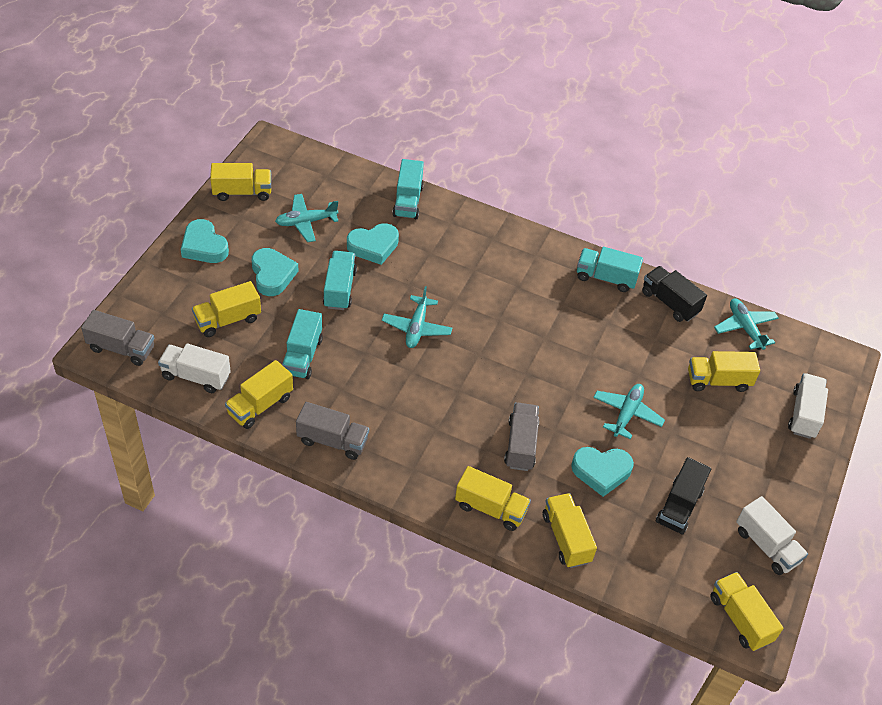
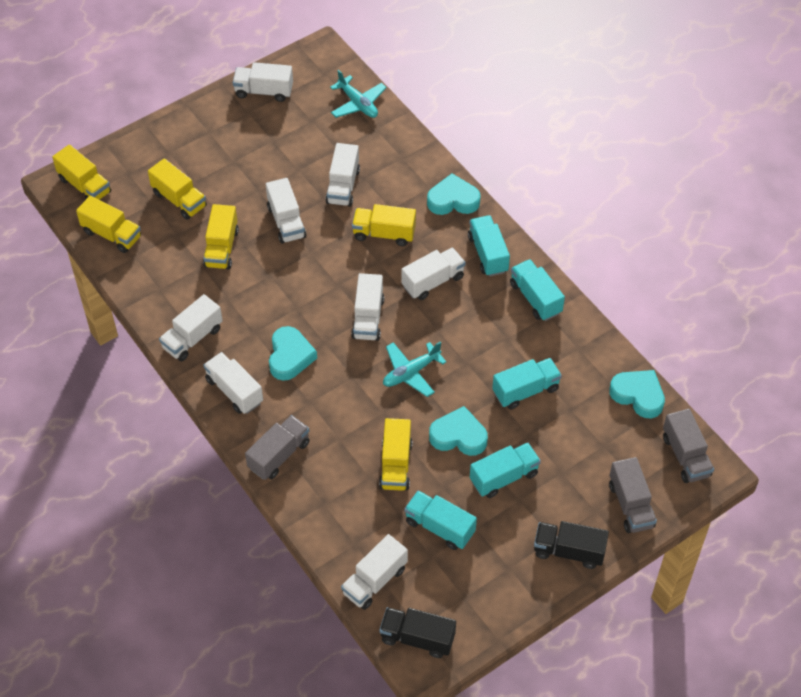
turquoise plane: 4 -> 2
turquoise truck: 4 -> 5
white truck: 3 -> 8
yellow truck: 7 -> 6

